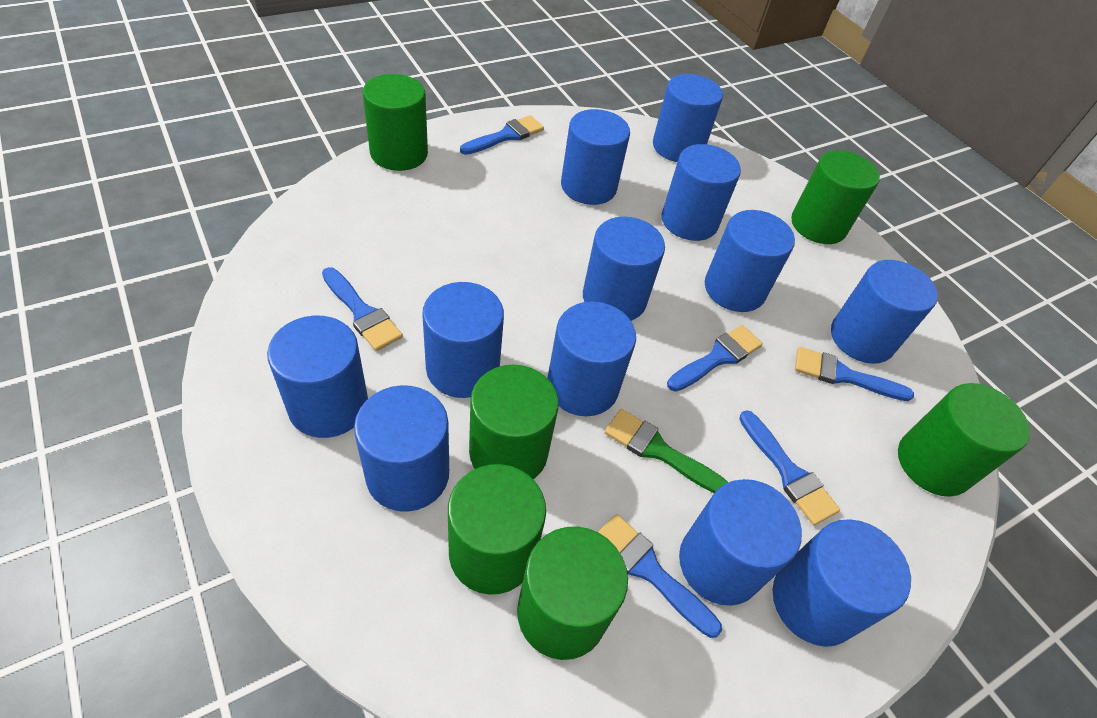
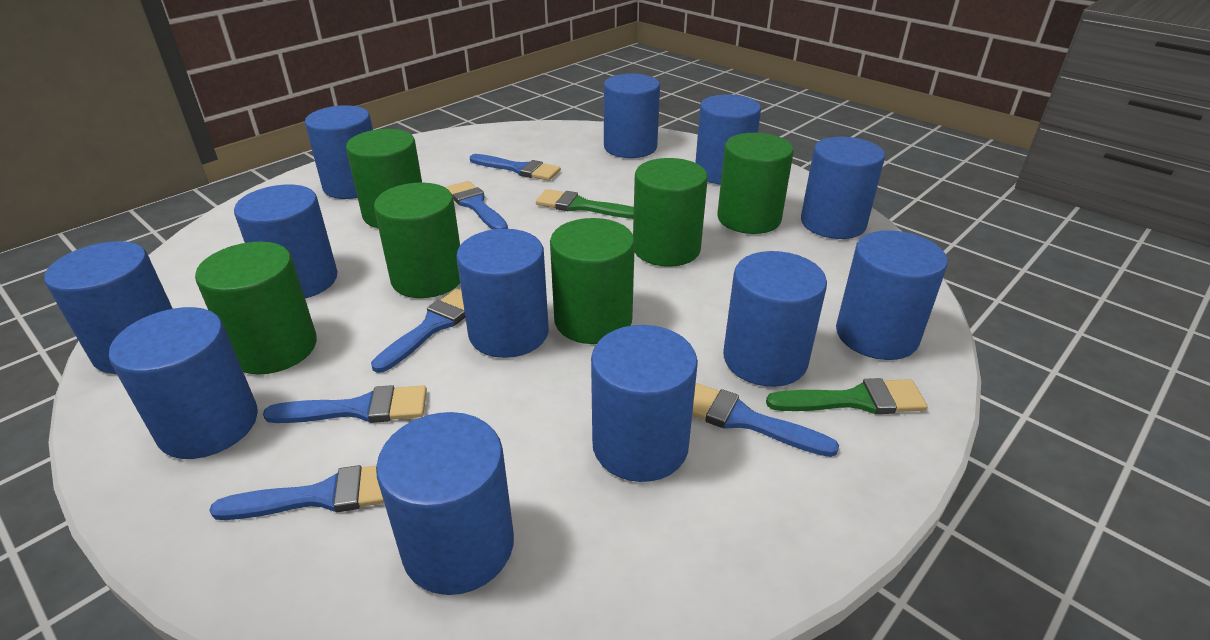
green brush: 1 -> 2

